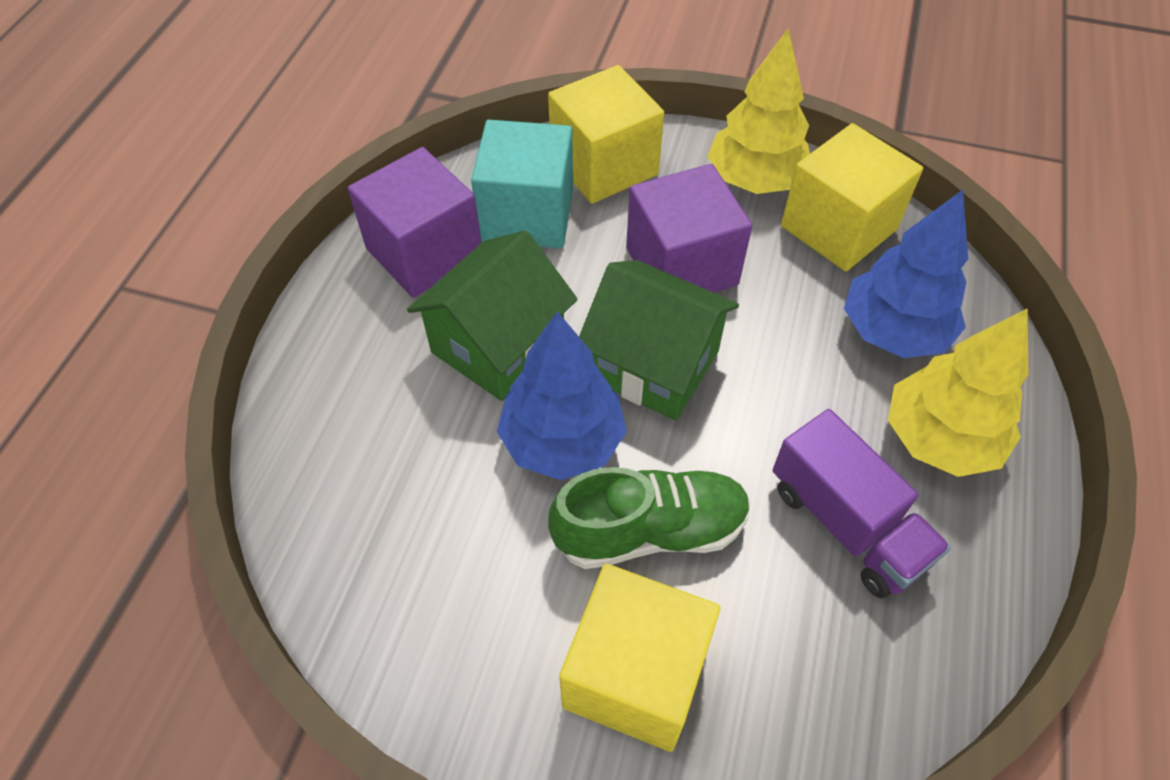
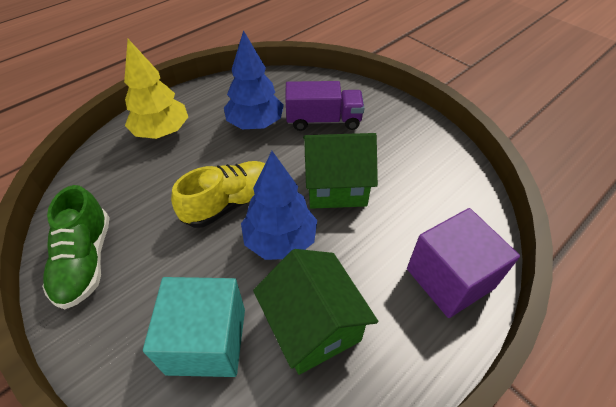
purple cube: 2 -> 1
yellow cube: 3 -> 0
yellow shoe: 0 -> 1
yellow tree: 2 -> 1

